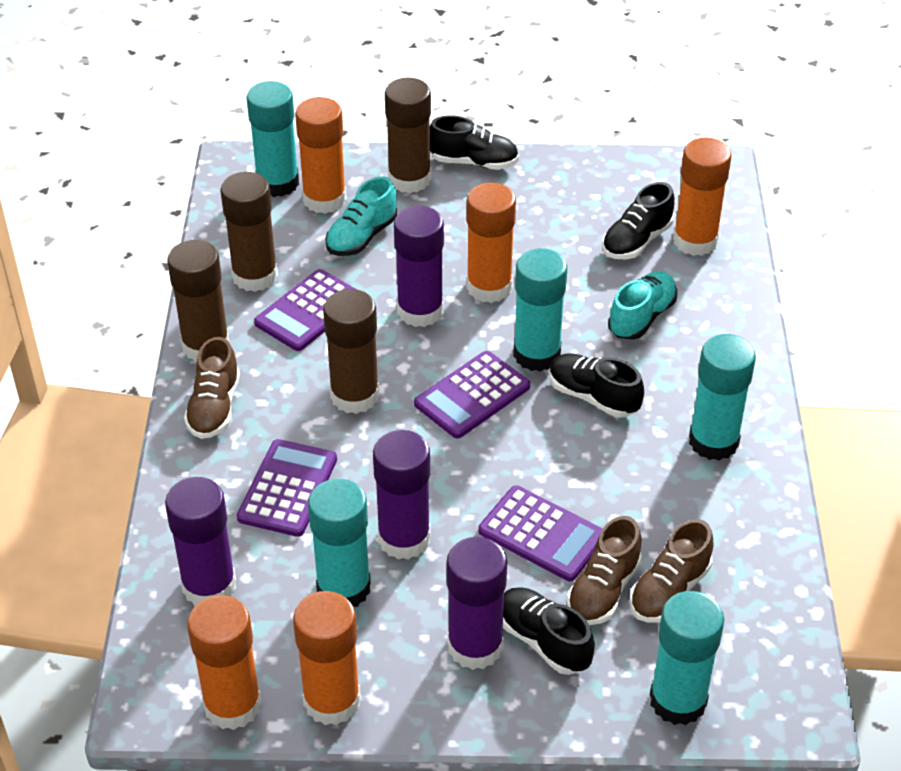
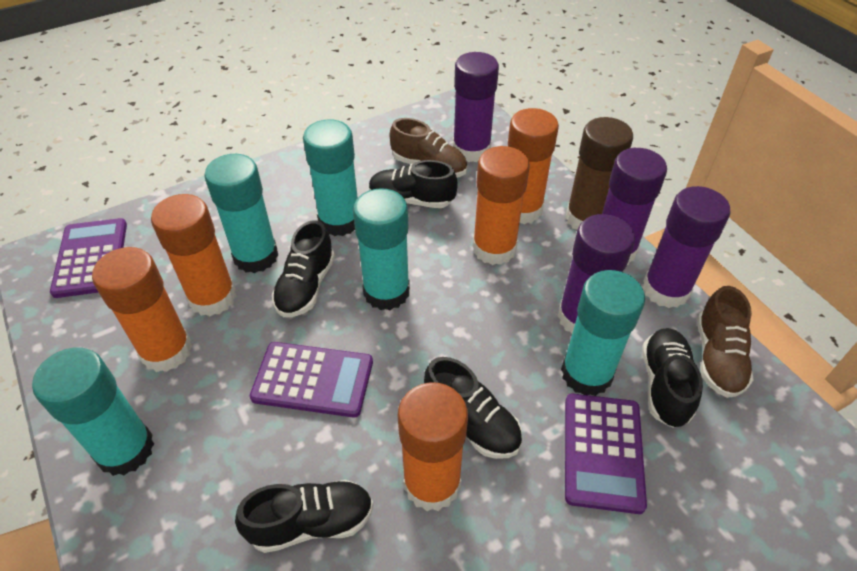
black shoe: 4 -> 5
brown glue stick: 4 -> 1
brown shoe: 3 -> 2
purple calculator: 4 -> 3
turquoise shoe: 2 -> 0

